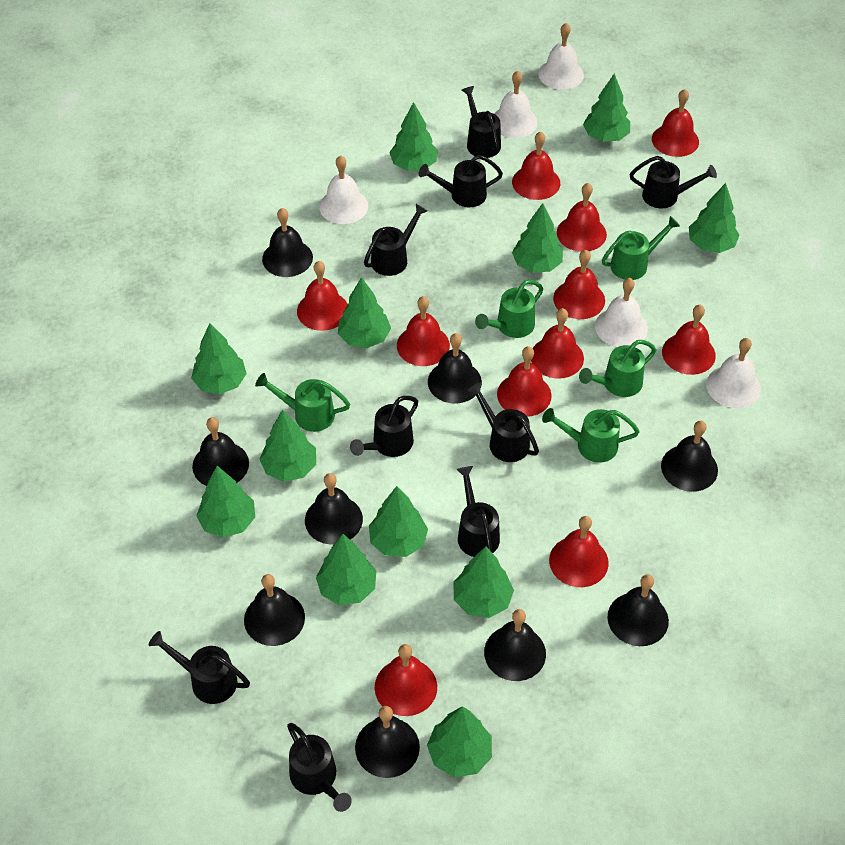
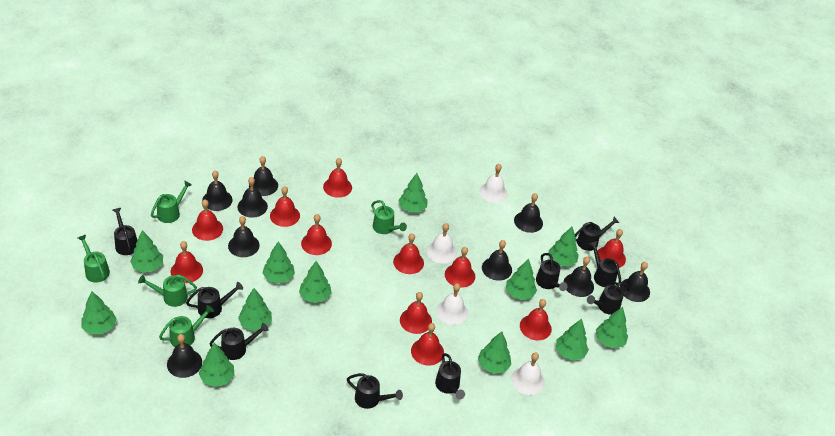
white bell: 5 -> 4

